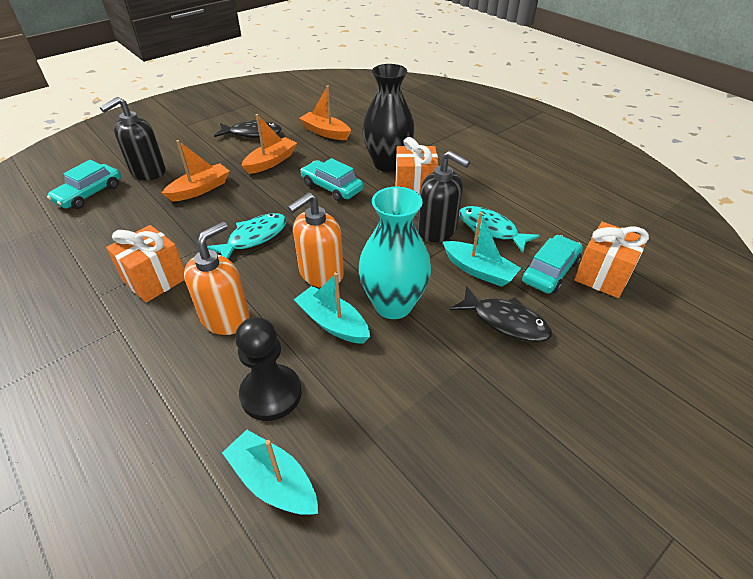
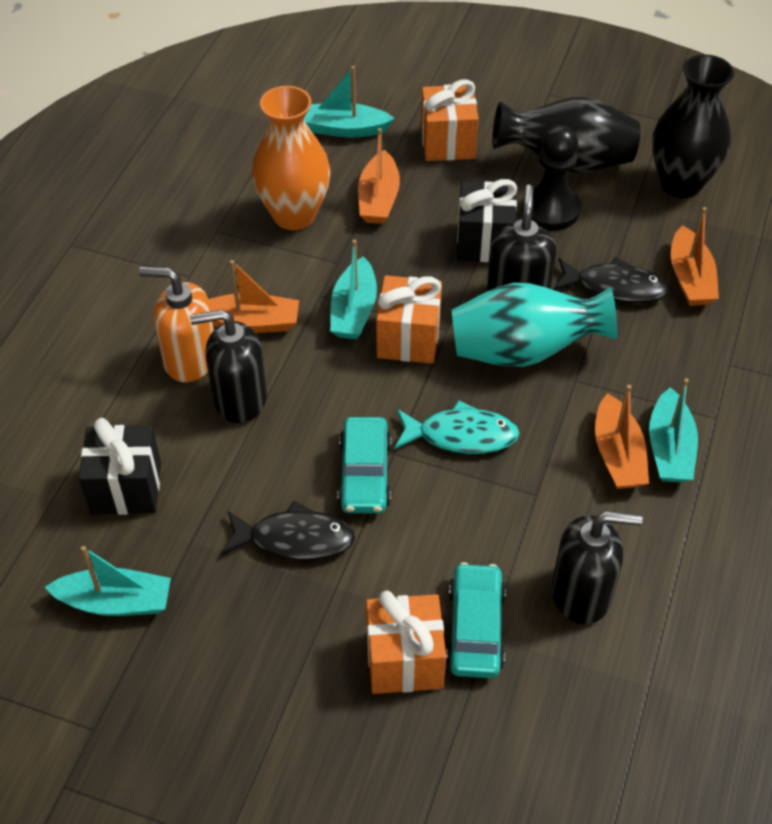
black gift: 0 -> 2
black soap dispenser: 2 -> 3
black vase: 1 -> 2
orange boat: 3 -> 4
orange soap dispenser: 2 -> 1
orange vase: 0 -> 1
turquoise boat: 3 -> 4
turquoise car: 3 -> 2
turquoise fish: 2 -> 1

